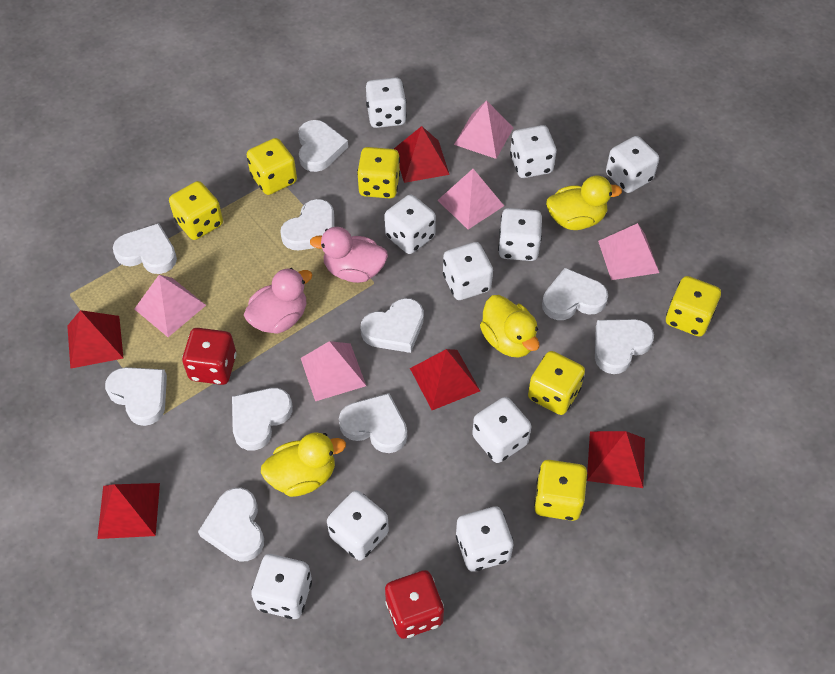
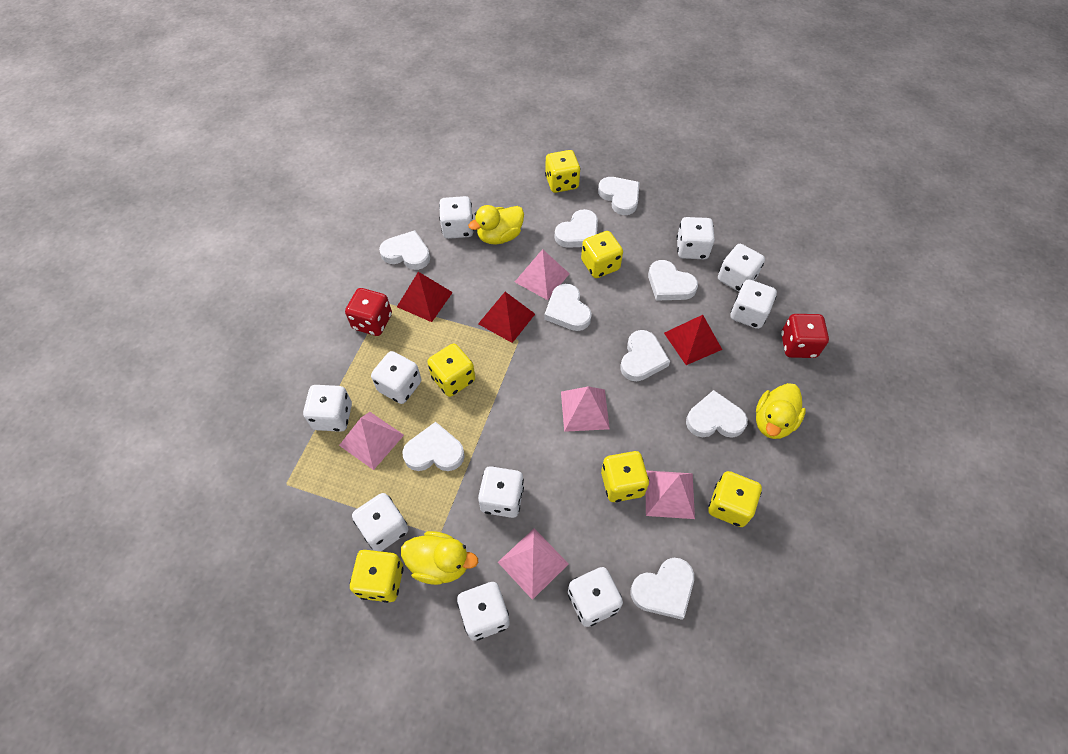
pink duck: 2 -> 0
red pyramid: 5 -> 3
white heart: 10 -> 9

